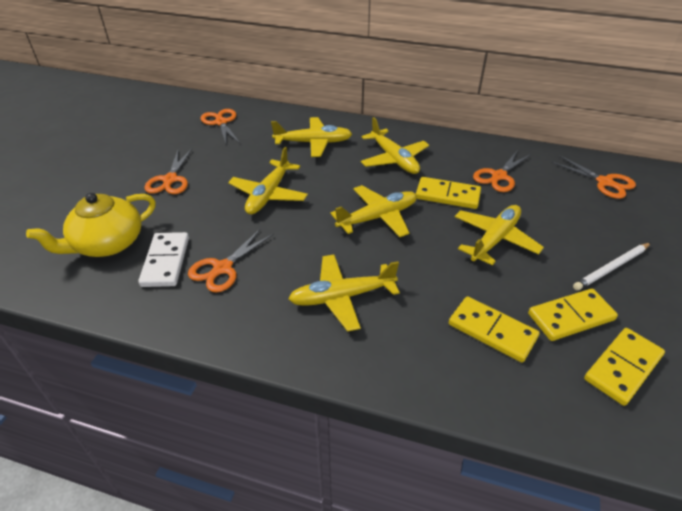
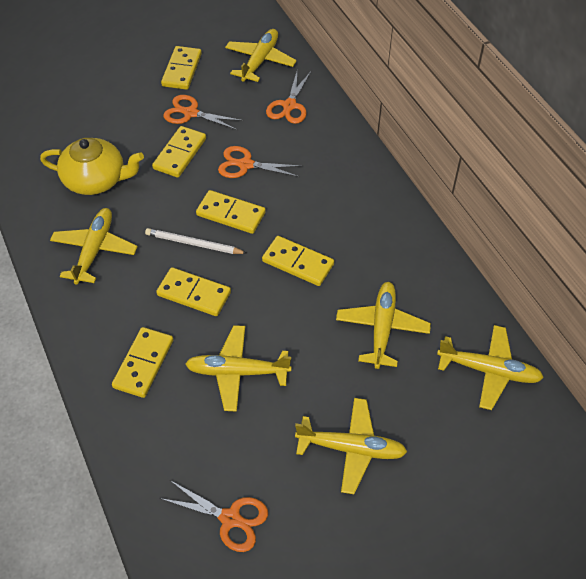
orange scissors: 5 -> 4
white domino: 1 -> 0
yellow domino: 4 -> 6

